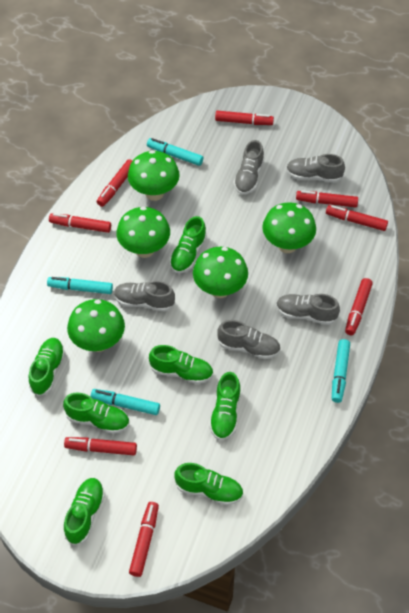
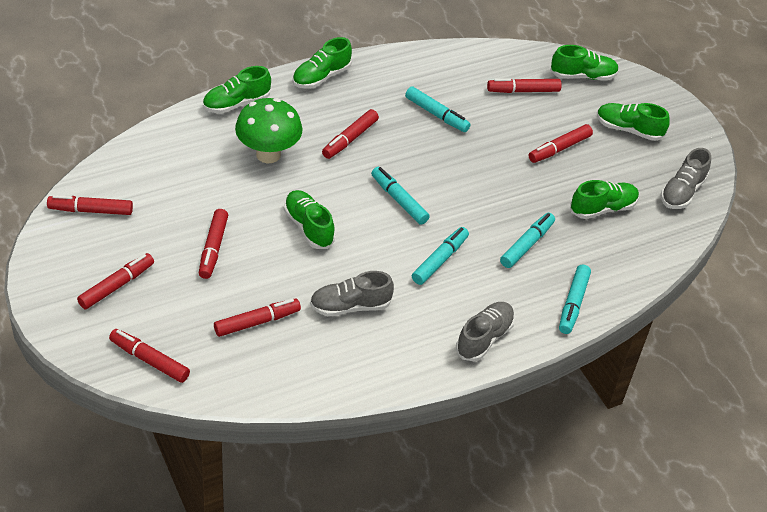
green mushroom: 5 -> 1
green shoe: 7 -> 6
grey shoe: 5 -> 3
turquoise marker: 4 -> 5

